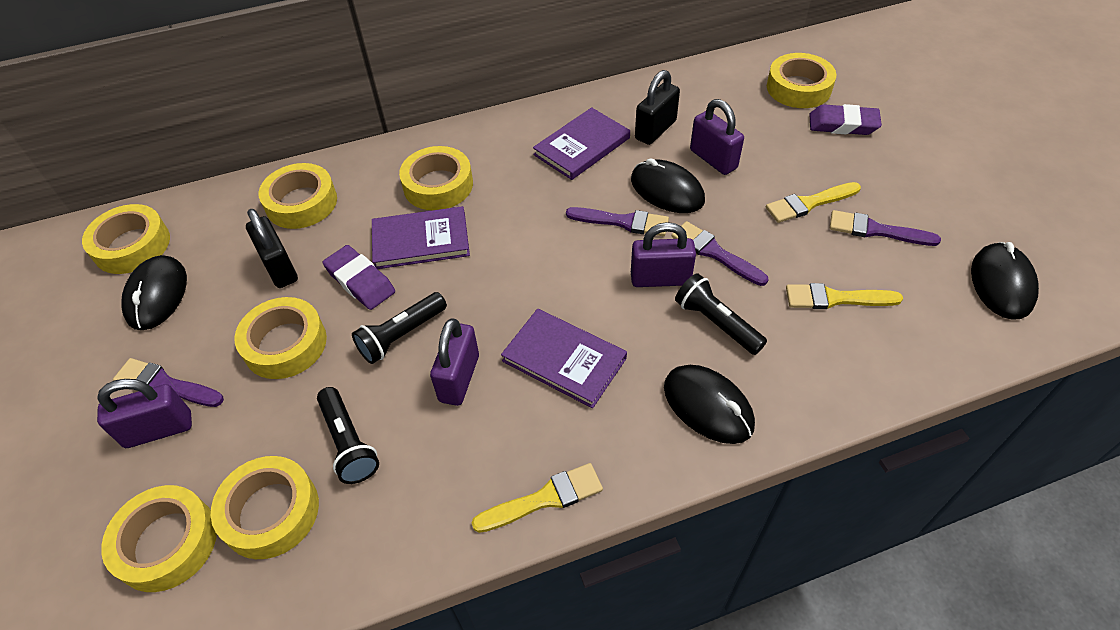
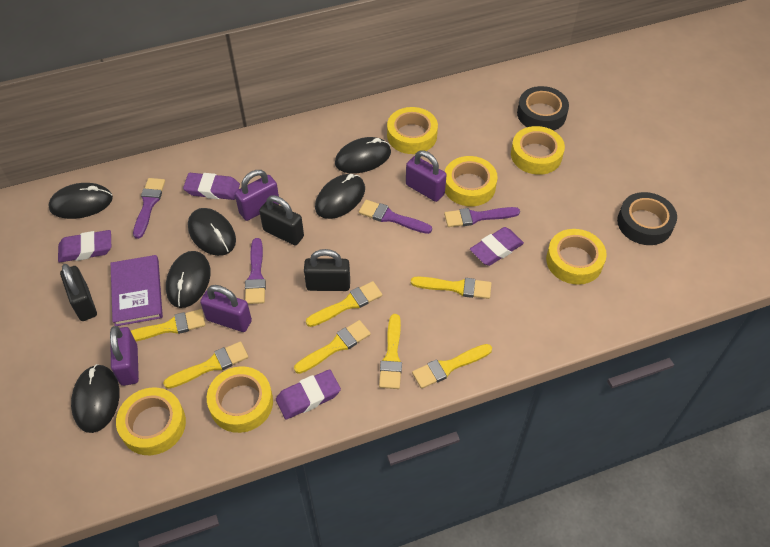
black flashlight: 3 -> 0
black mouse: 4 -> 6
black padlock: 2 -> 3
black tape: 0 -> 2
purple book: 3 -> 1
purple eraser: 2 -> 4
yellow brush: 3 -> 7
yellow tape: 7 -> 6

